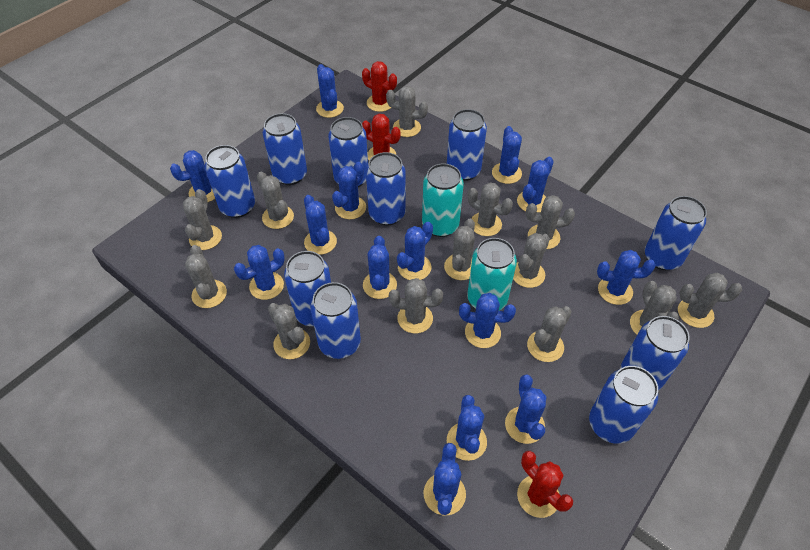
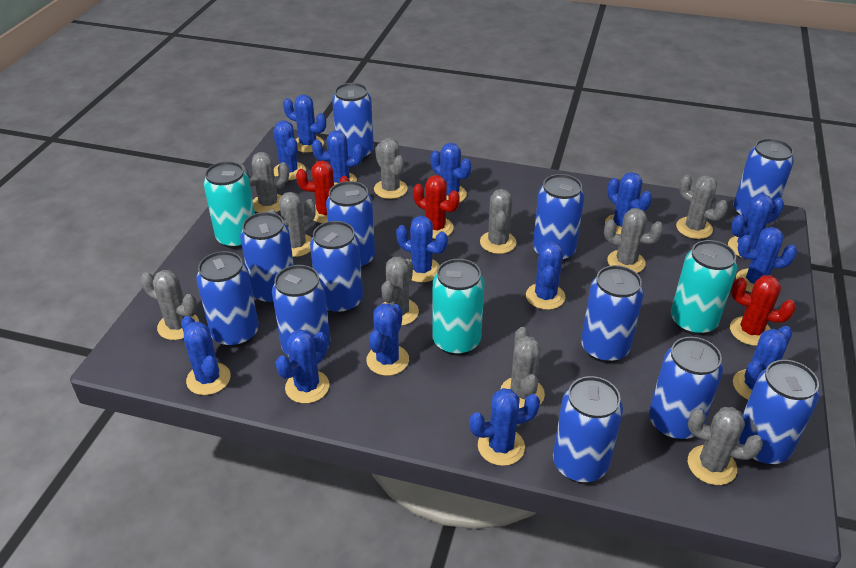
blue can: 10 -> 12
grey cactus: 13 -> 10
turquoise can: 2 -> 3

